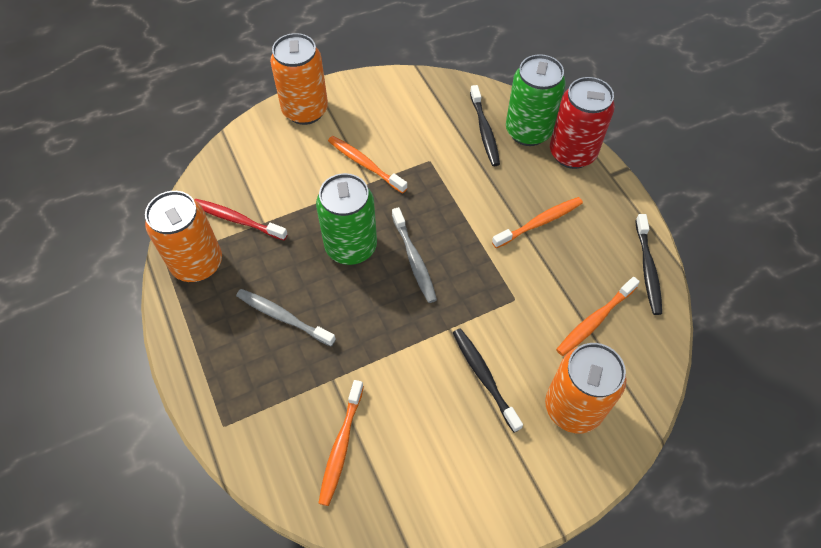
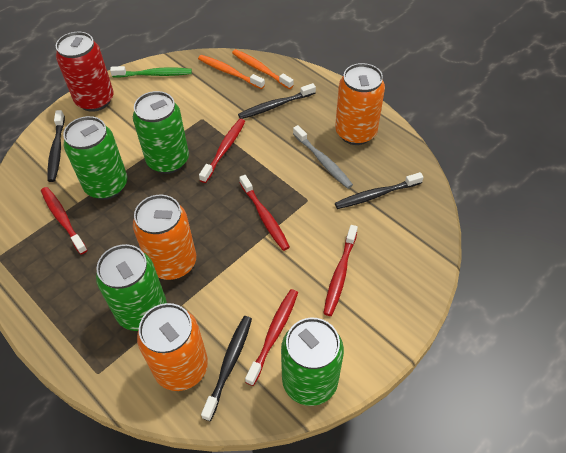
black toothbrush: 3 -> 4
green can: 2 -> 4
green toothbrush: 0 -> 1
grey toothbrush: 2 -> 1
orange toothbrush: 4 -> 2
red toothbrush: 1 -> 5

